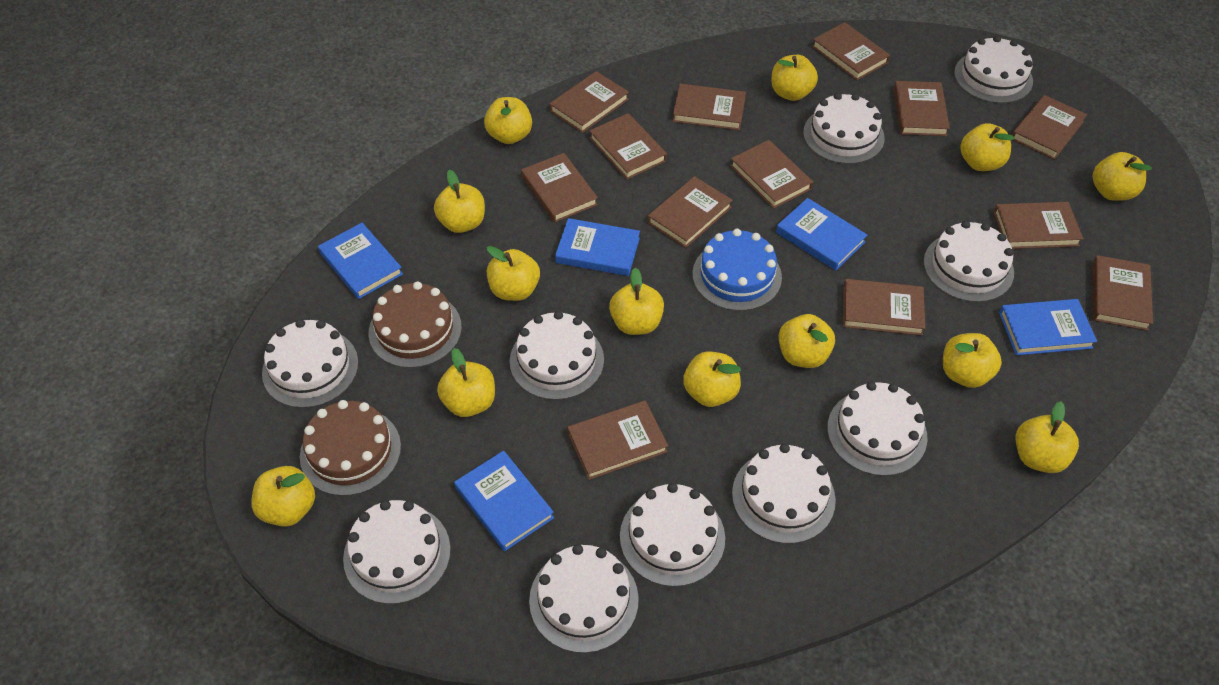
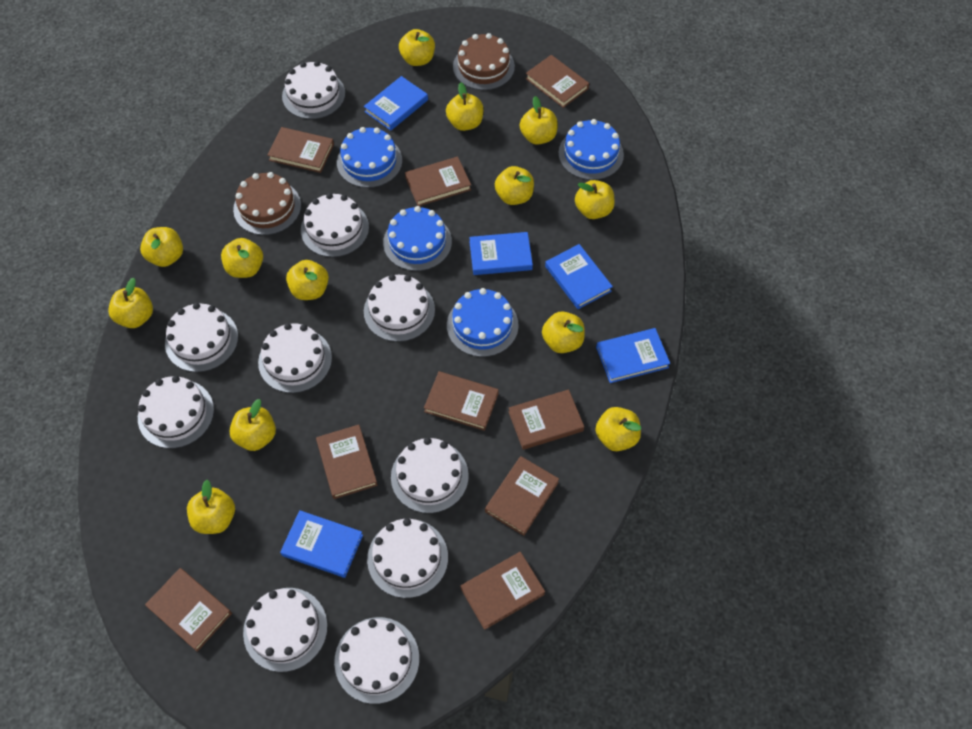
blue cake: 1 -> 4
brown book: 13 -> 9

